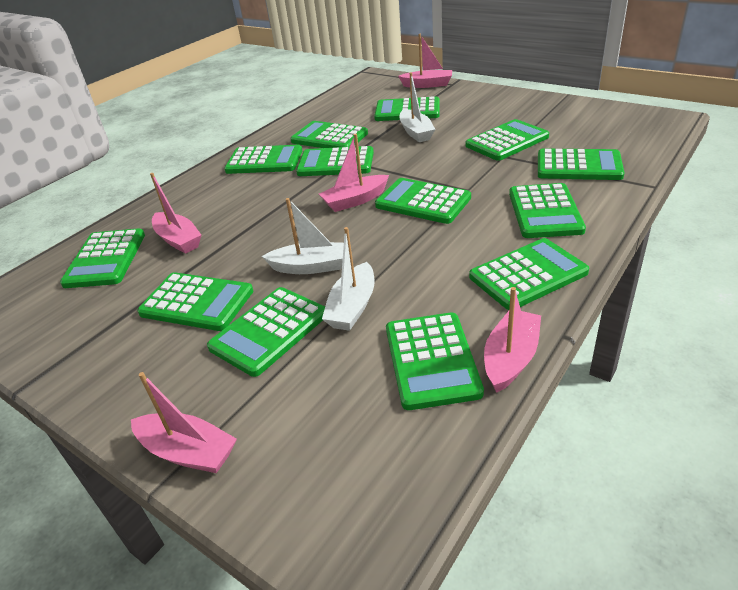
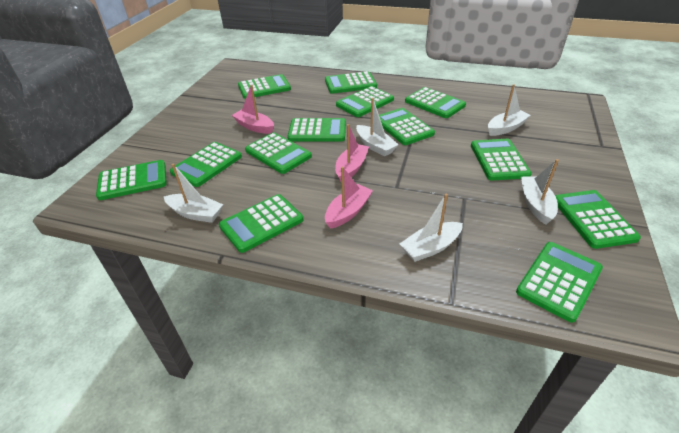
pink boat: 5 -> 3
white boat: 3 -> 5

